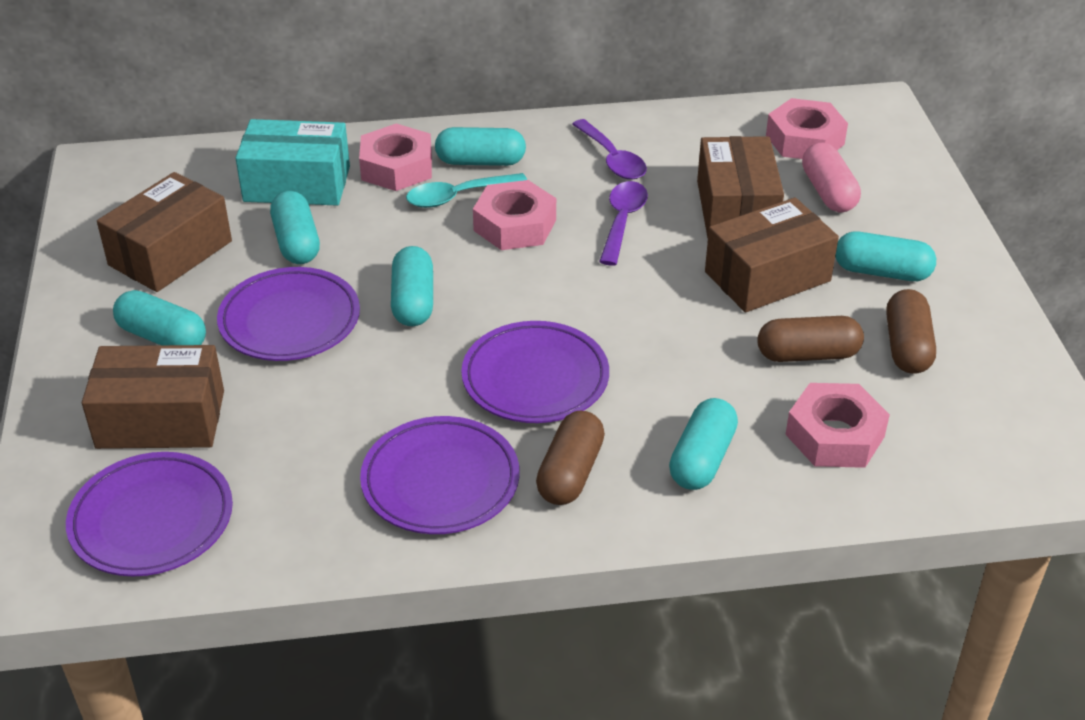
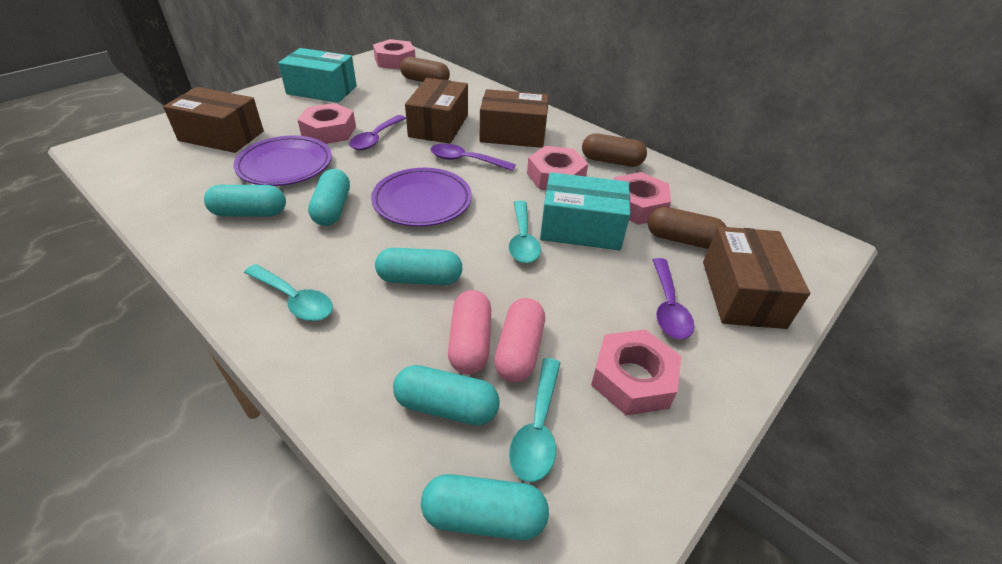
pink capsule: 1 -> 2
pink nut: 4 -> 5
purple plate: 4 -> 2
purple spoon: 2 -> 3
turquoise box: 1 -> 2
turquoise capsule: 6 -> 5
turquoise spoon: 1 -> 3

